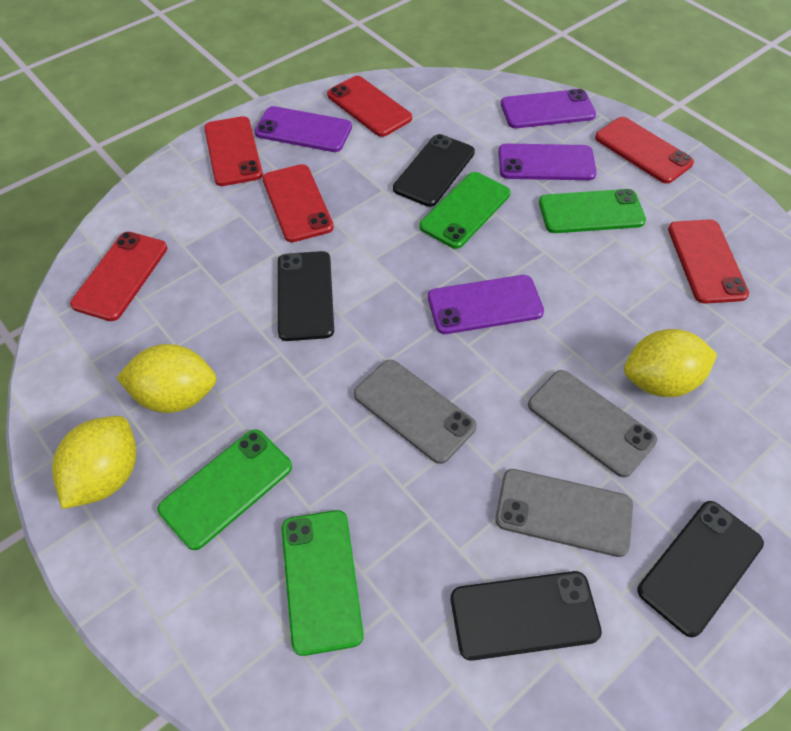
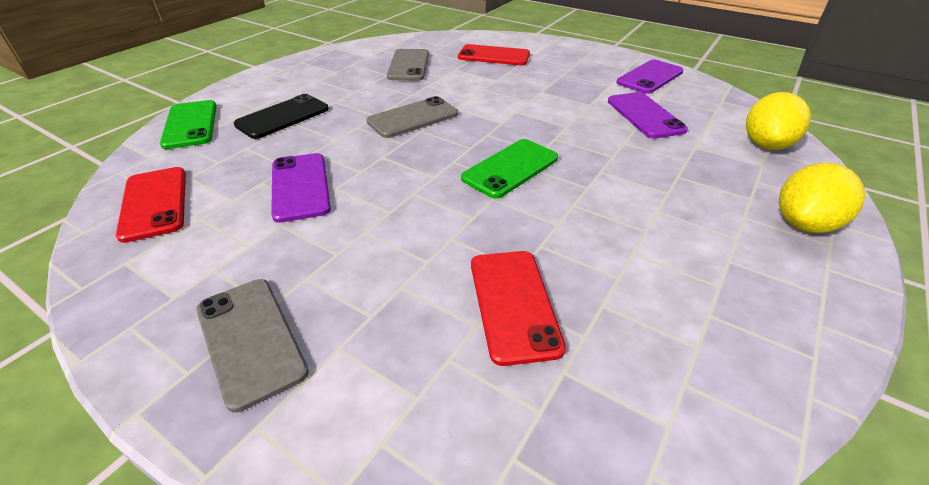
black phone: 4 -> 1
green phone: 4 -> 2
purple phone: 4 -> 3
red phone: 6 -> 3
yellow lemon: 3 -> 2

